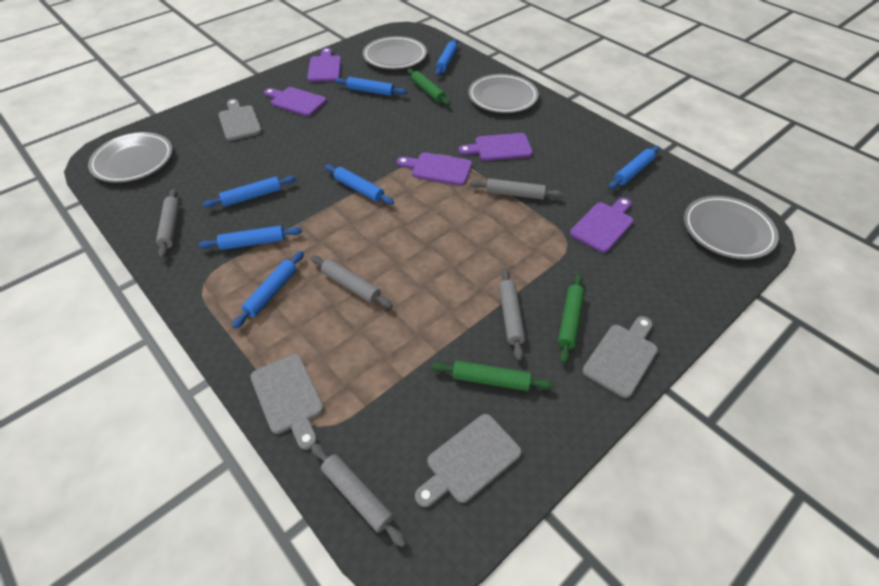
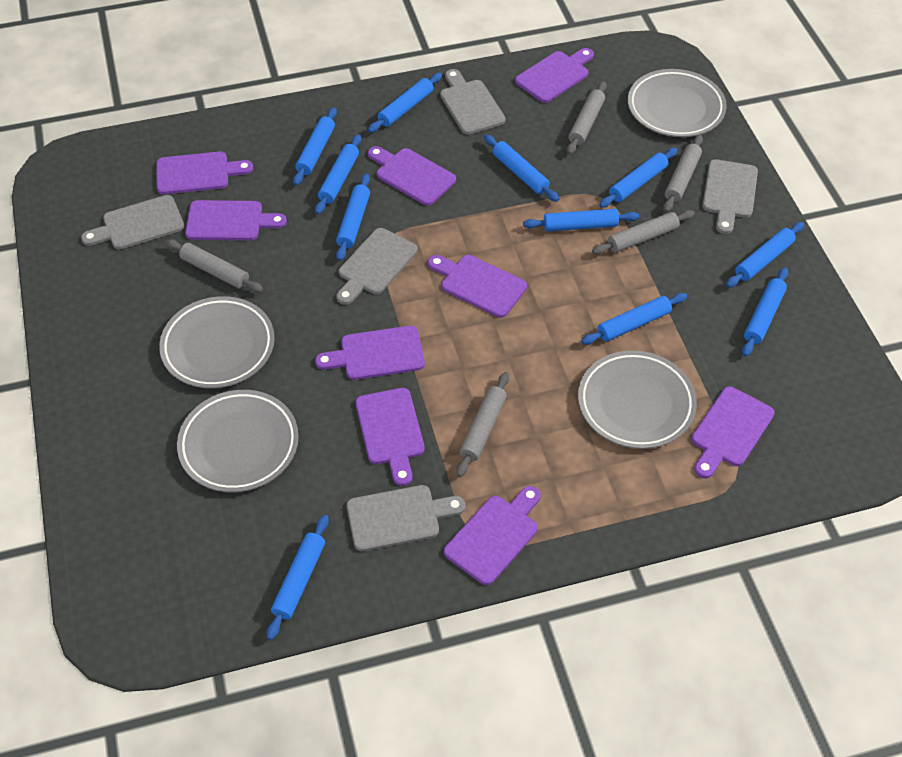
blue rolling pin: 7 -> 11
green rolling pin: 3 -> 0
grey cutting board: 4 -> 5
purple cutting board: 5 -> 9

